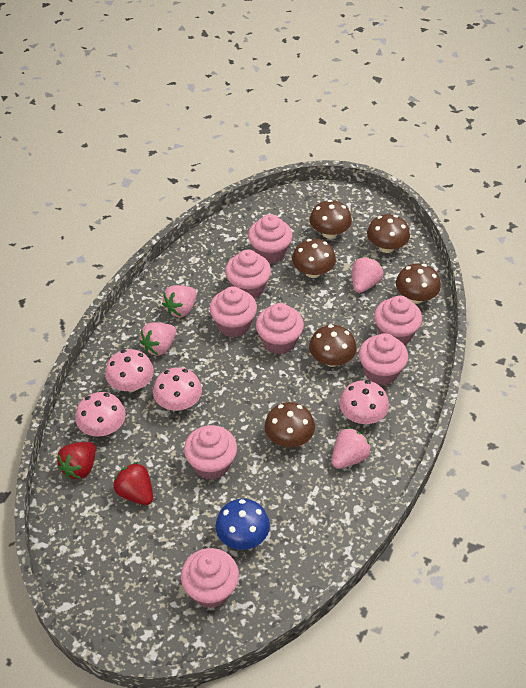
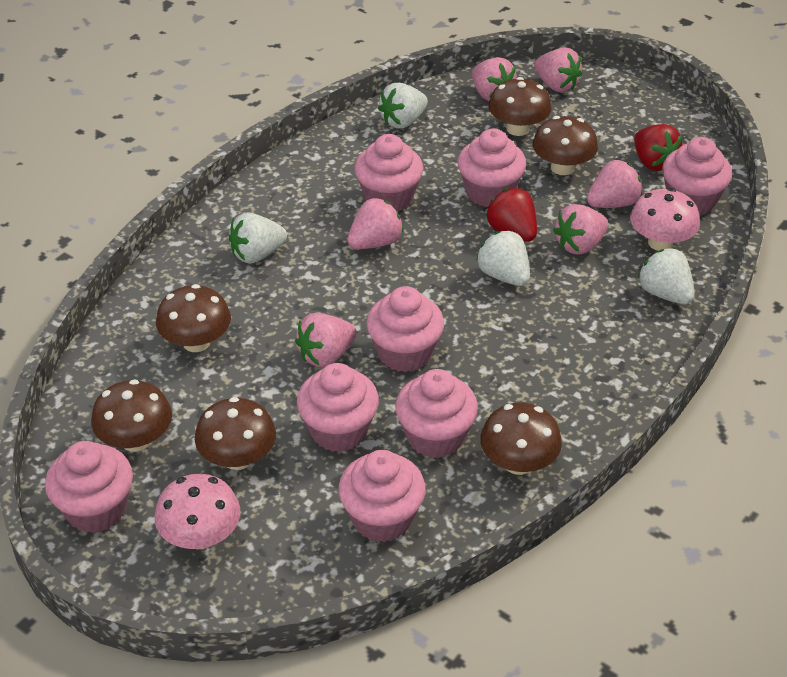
blue mushroom: 1 -> 0
pink mushroom: 4 -> 2
pink strawberry: 4 -> 6
white strawberry: 0 -> 4

